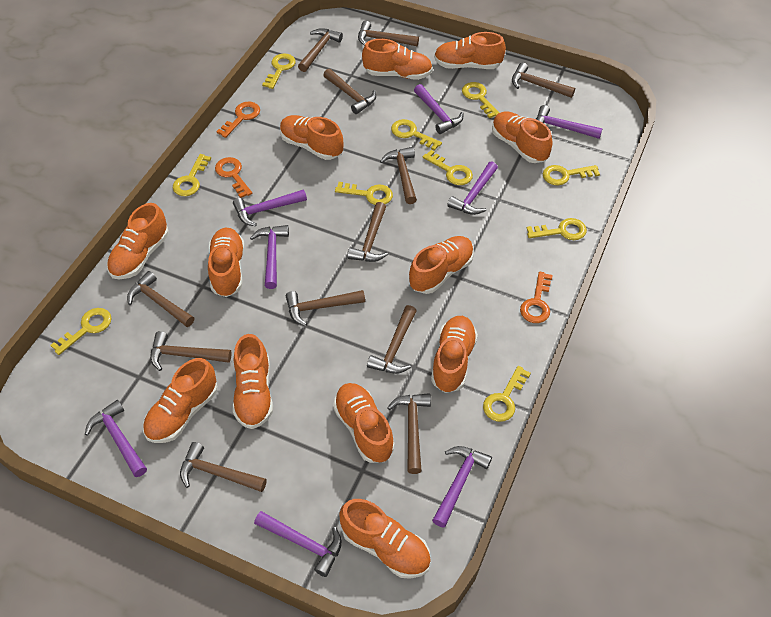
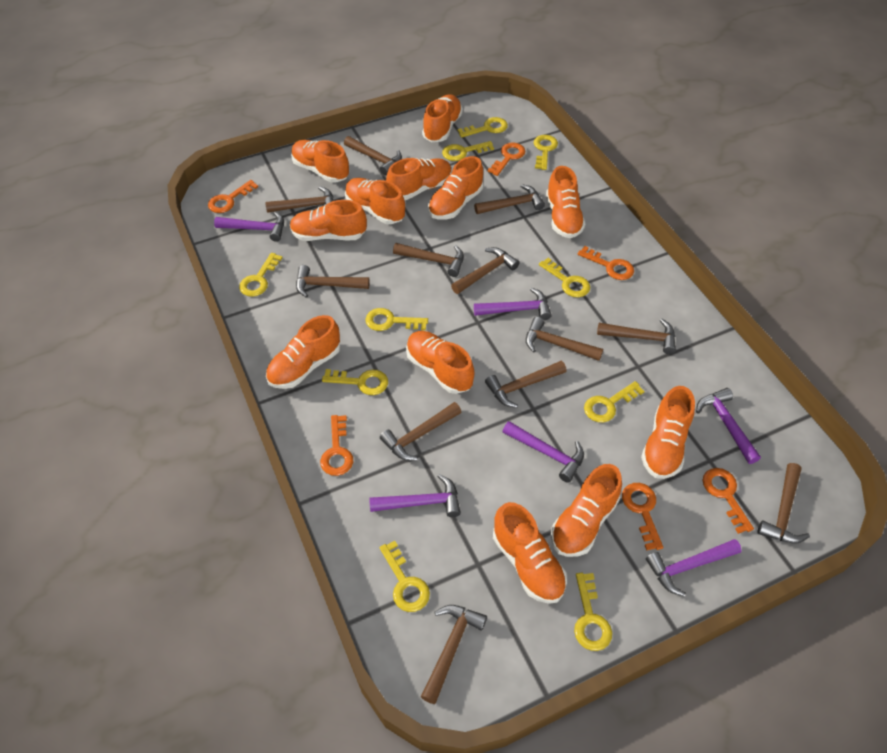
orange key: 3 -> 6
purple hammer: 8 -> 6

